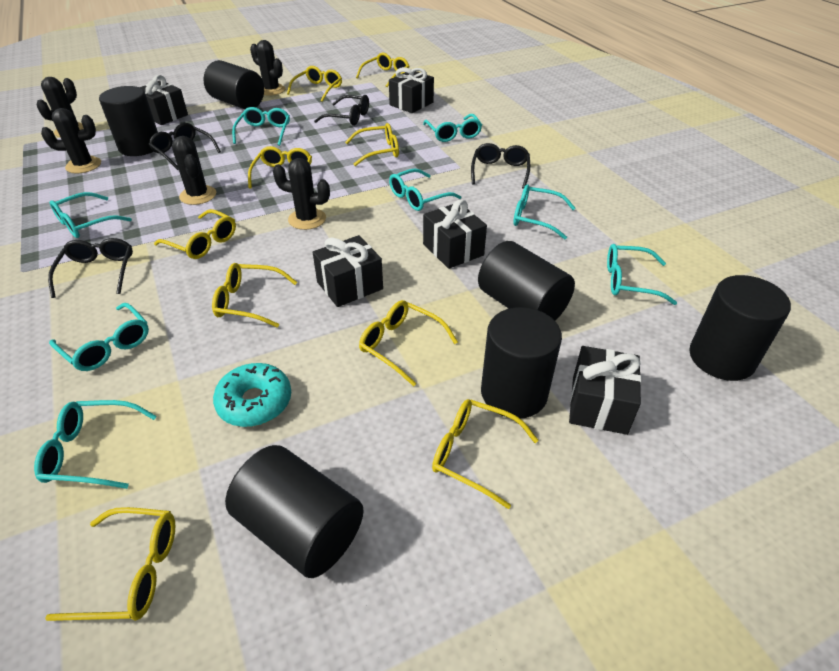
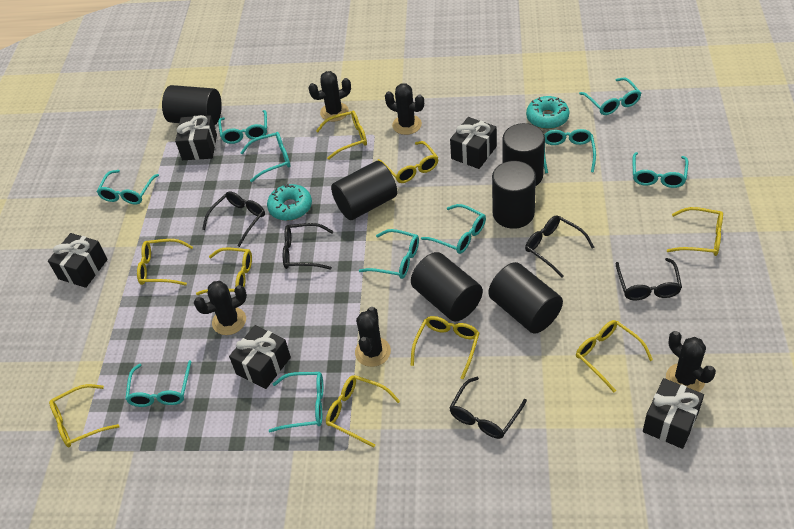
black glasses: 4 -> 5
turquoise donut: 1 -> 2
turquoise glasses: 8 -> 10

